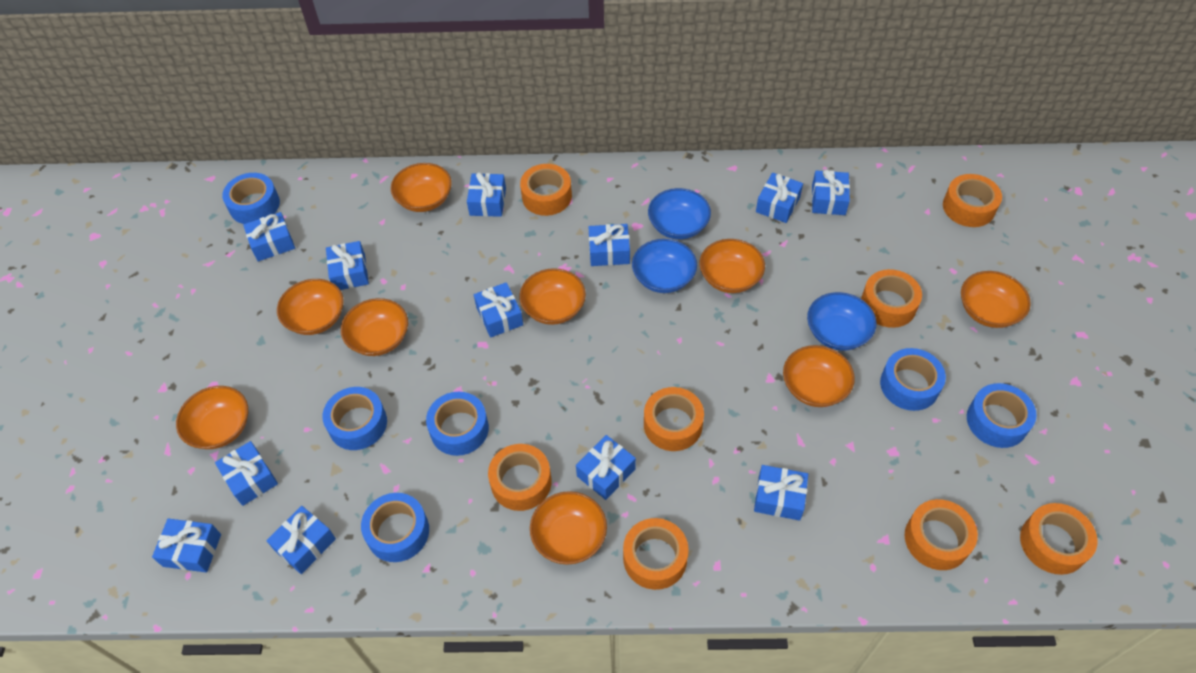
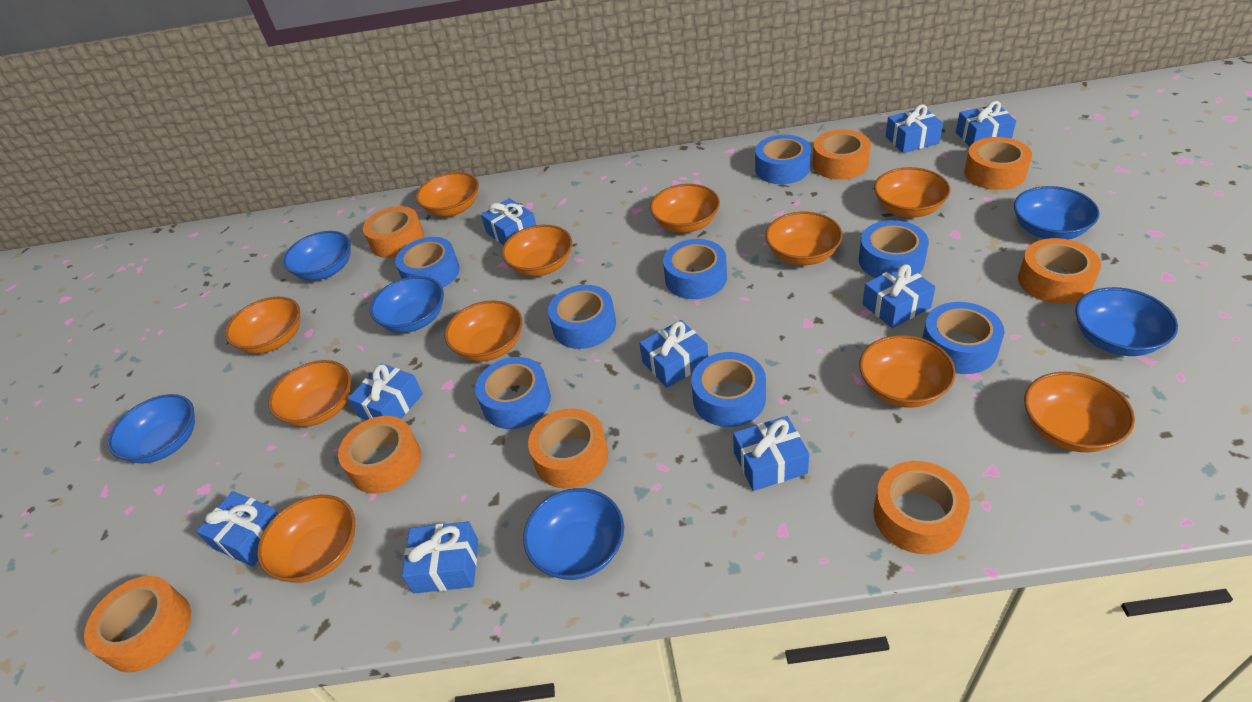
blue bowl: 3 -> 6
blue gift: 12 -> 9
blue tape: 6 -> 8
orange bowl: 9 -> 11

